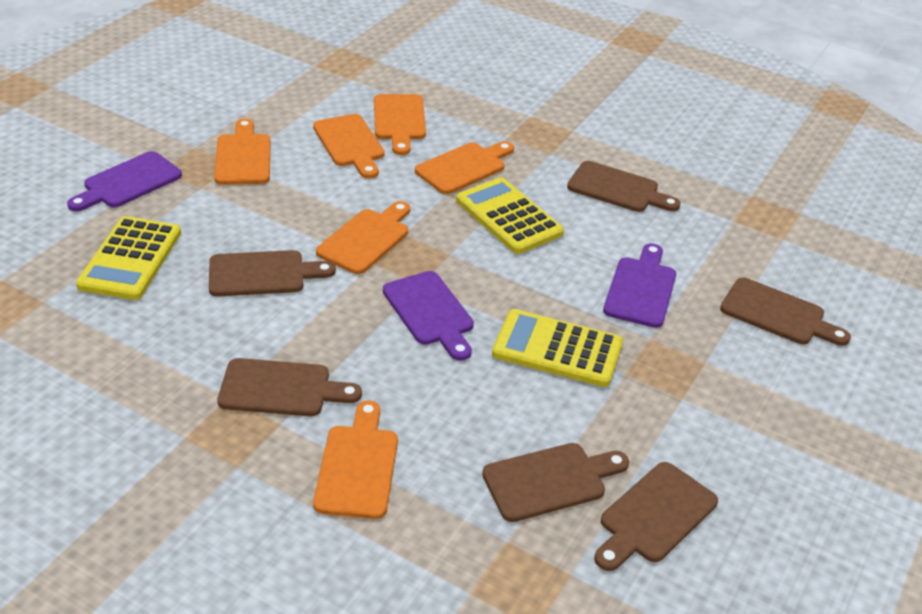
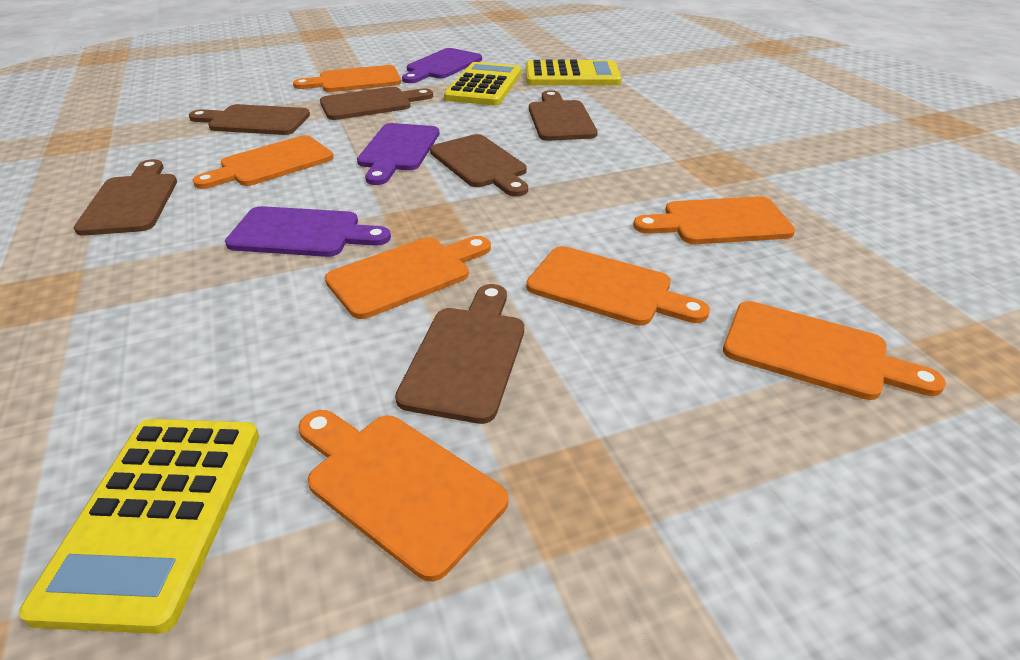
orange cutting board: 6 -> 7

